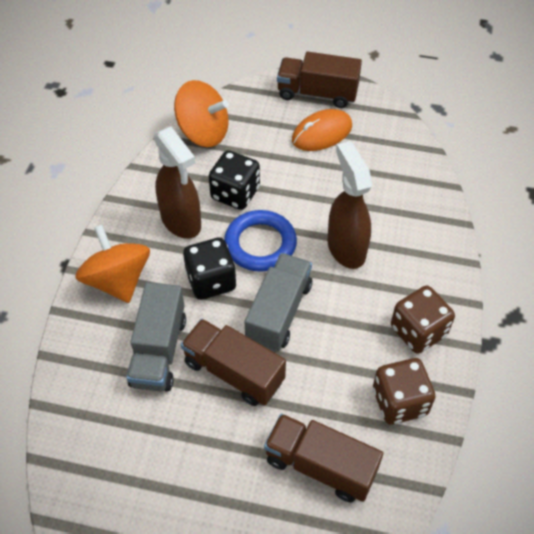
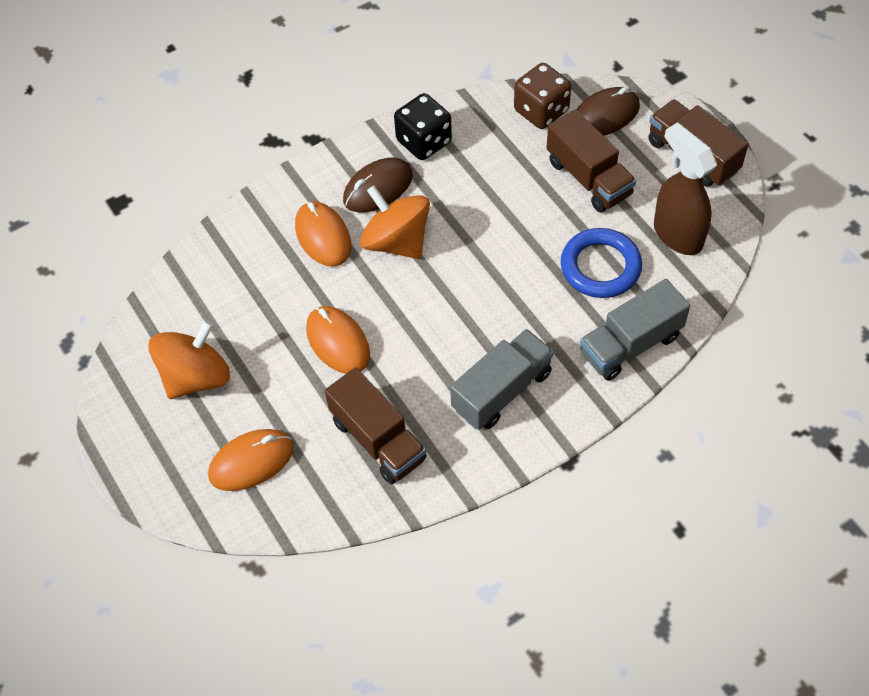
black dice: 2 -> 1
brown dice: 2 -> 1
brown mouse: 0 -> 2
brown spray bottle: 2 -> 1
orange mouse: 1 -> 3

